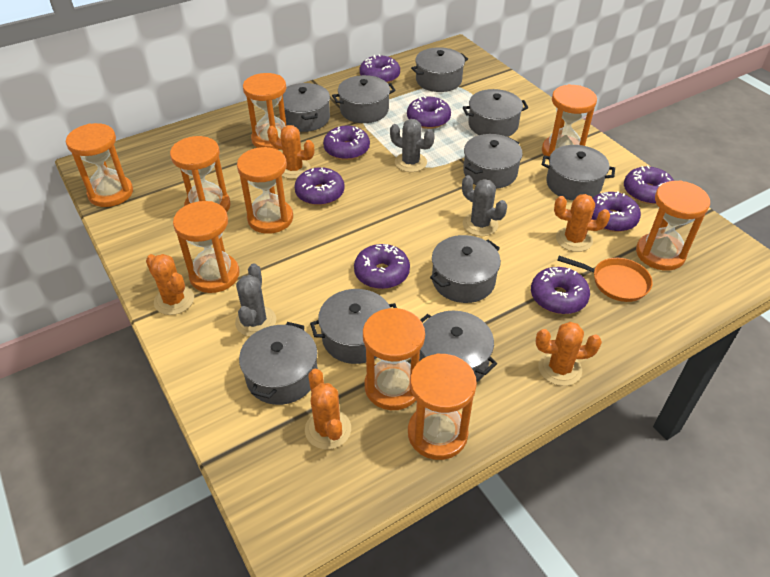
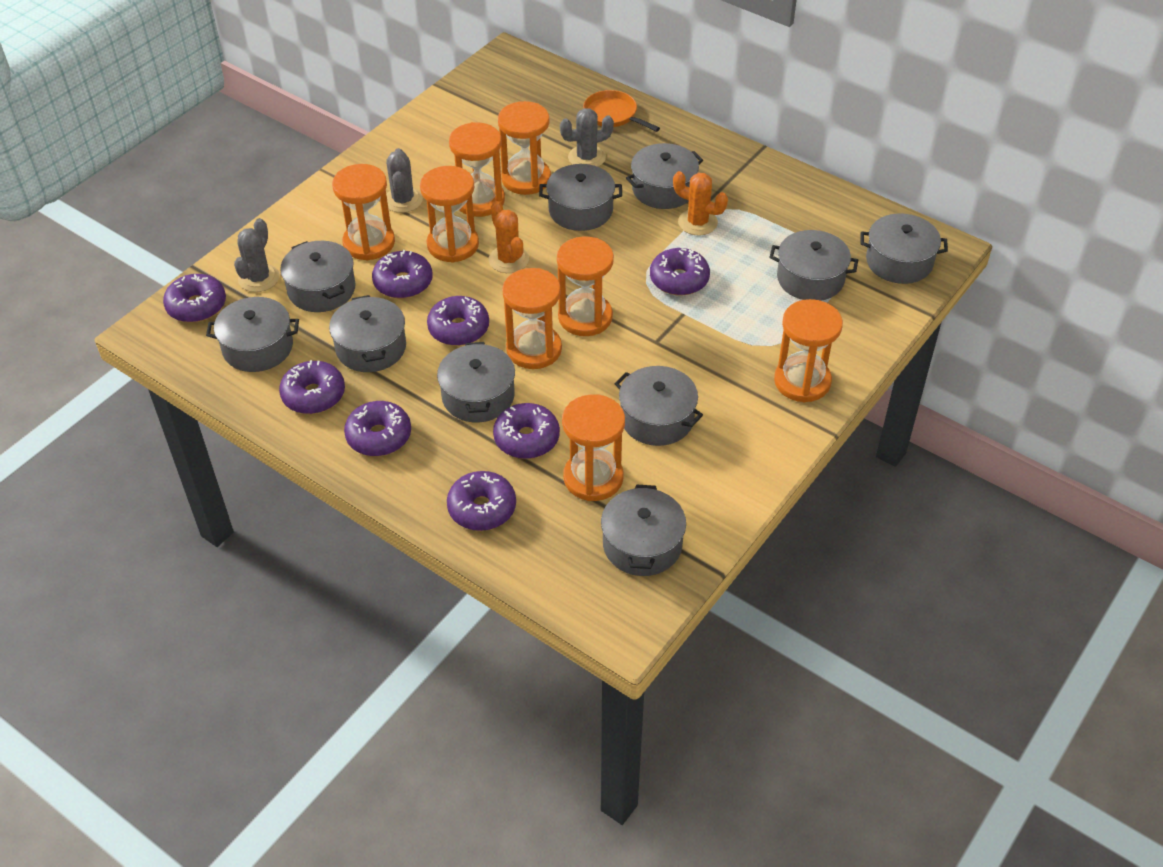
orange cactus: 5 -> 2
orange hourglass: 9 -> 8

